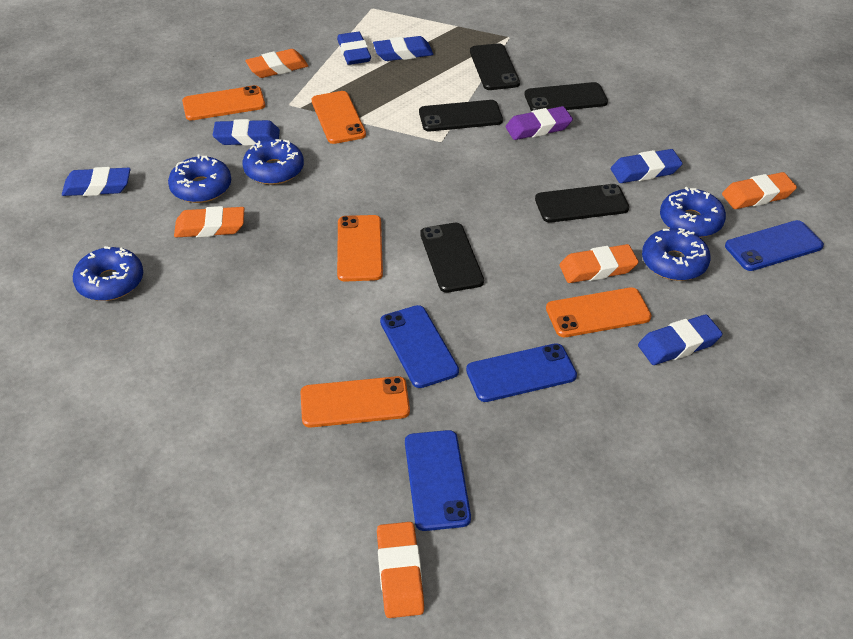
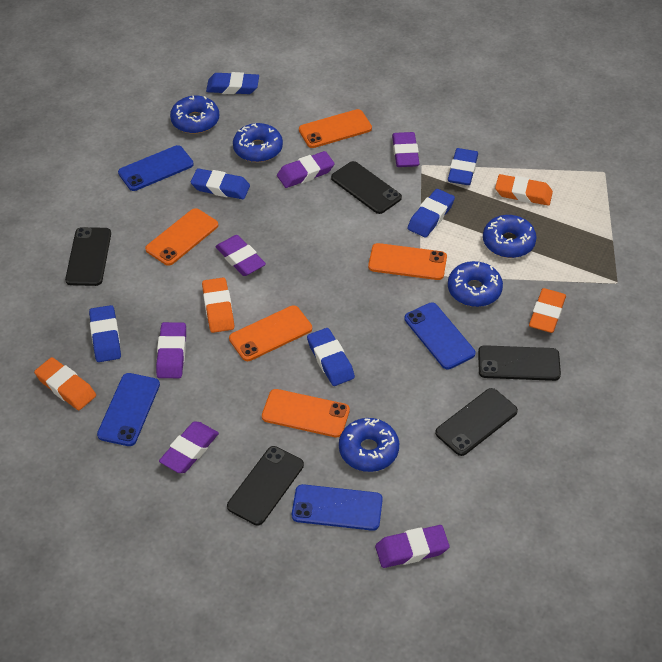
orange eraser: 5 -> 4
purple eraser: 1 -> 6

